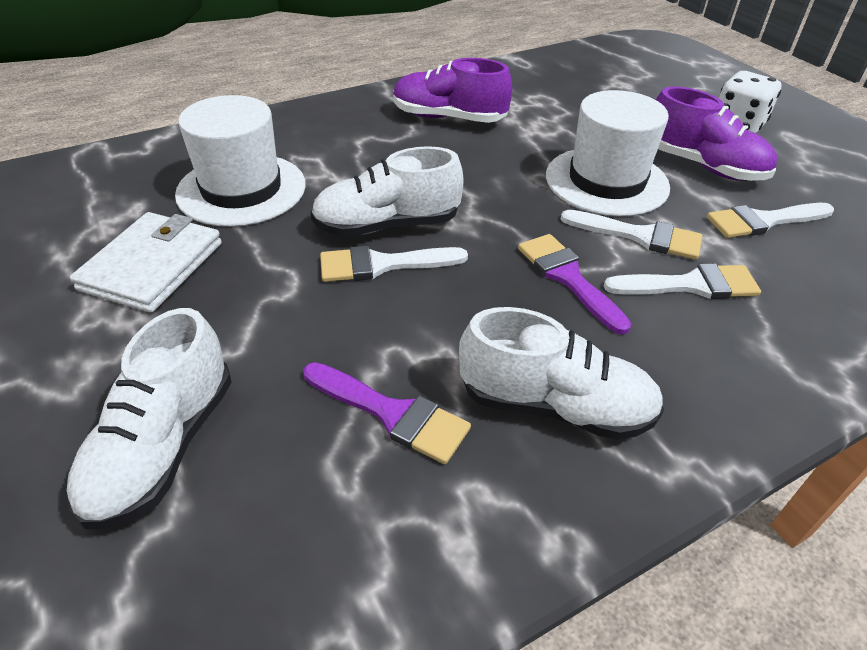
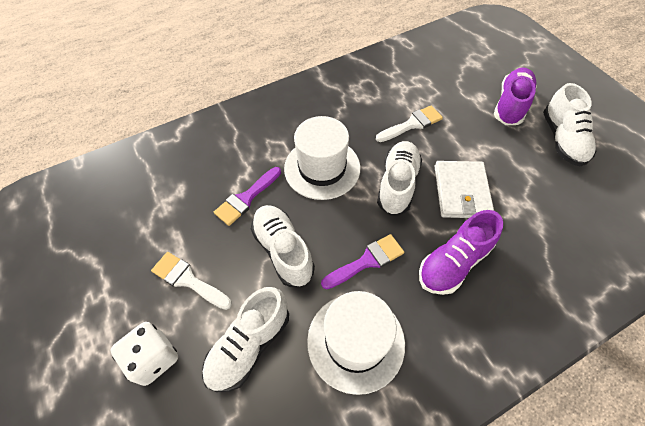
white brush: 4 -> 2
white shoe: 3 -> 4

